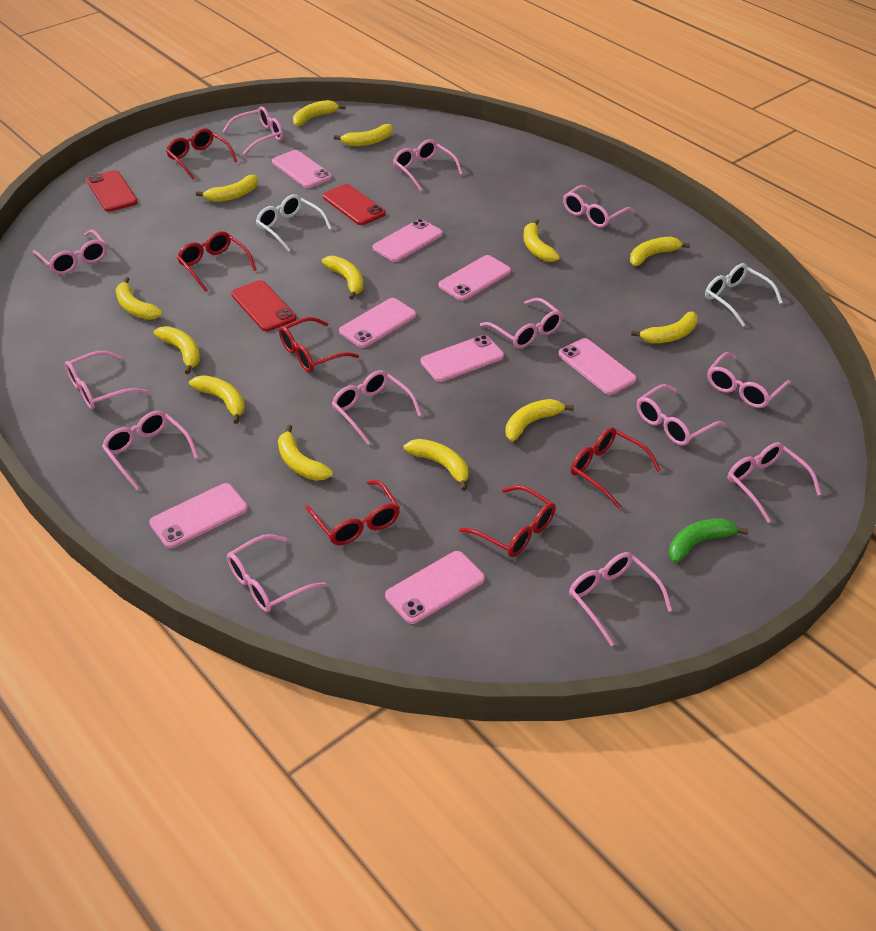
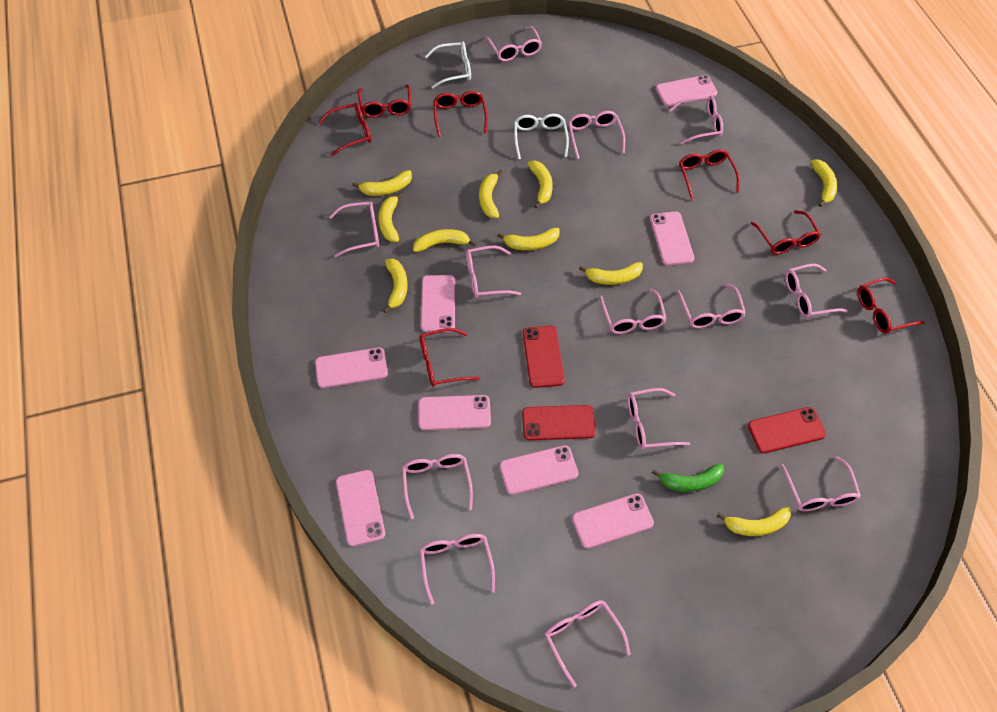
red glasses: 6 -> 7
yellow banana: 13 -> 10

